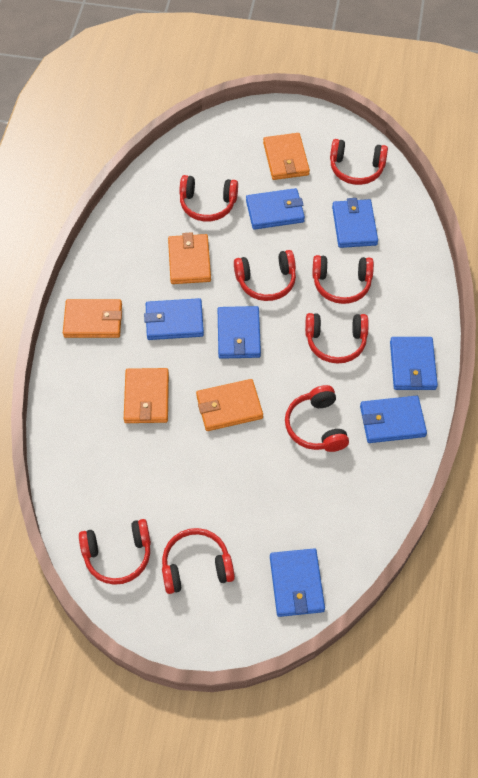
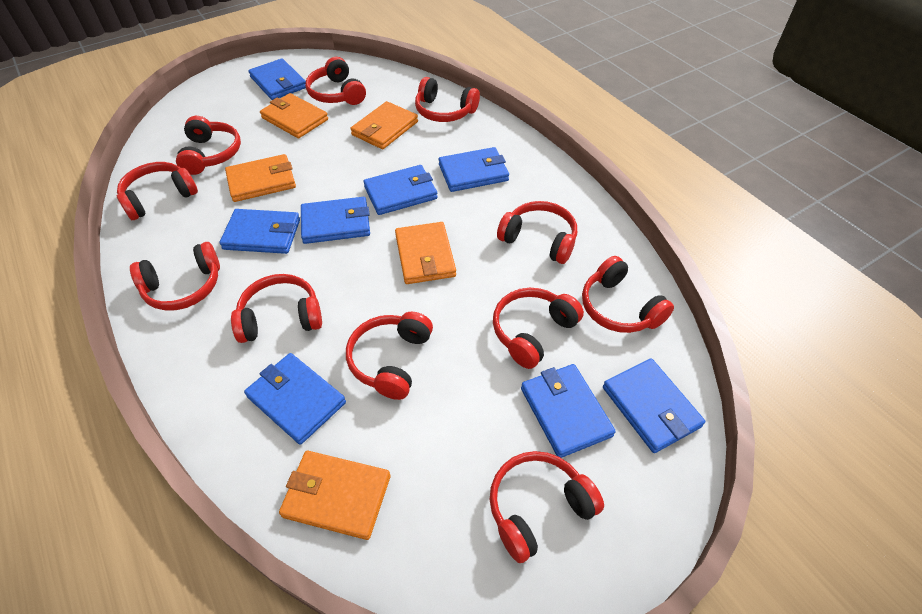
blue wallet: 7 -> 8
red headphones: 8 -> 11

